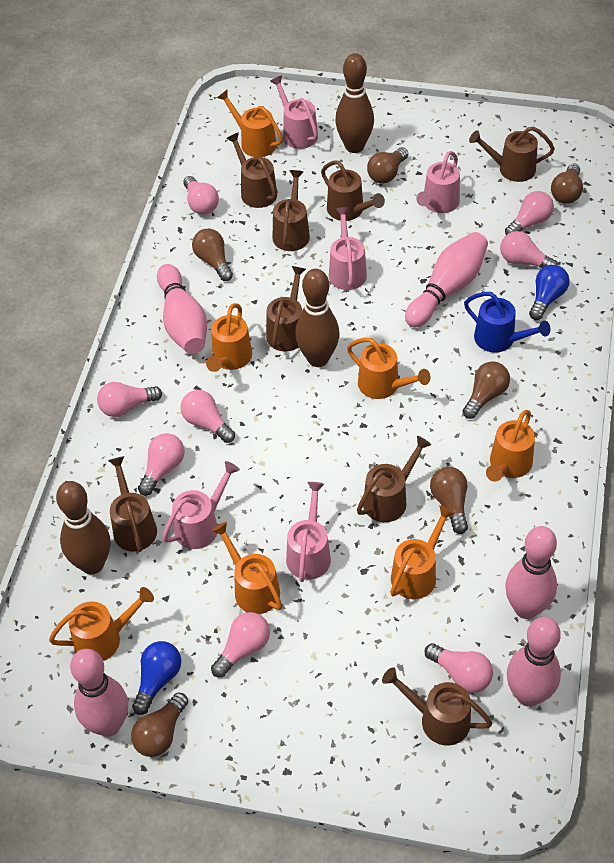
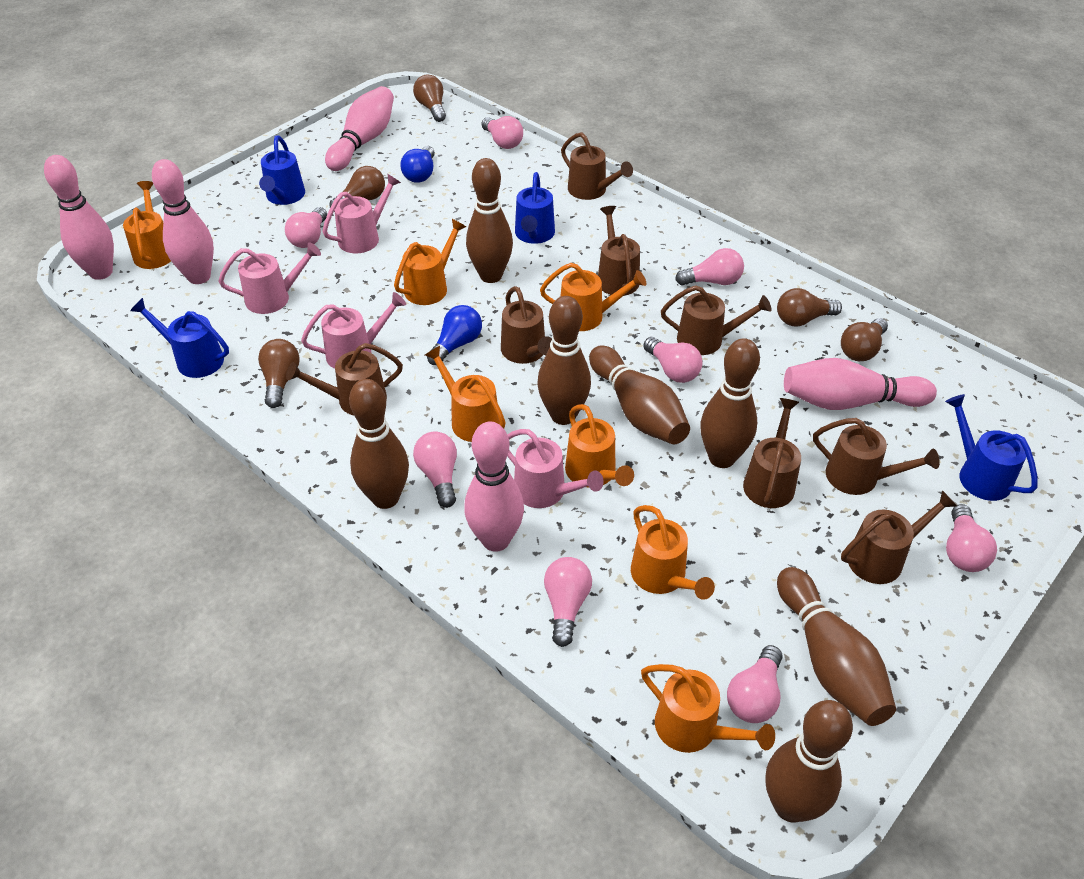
blue watering can: 1 -> 4
brown bowling pin: 3 -> 7
brown light bulb: 6 -> 5
pink watering can: 5 -> 4

